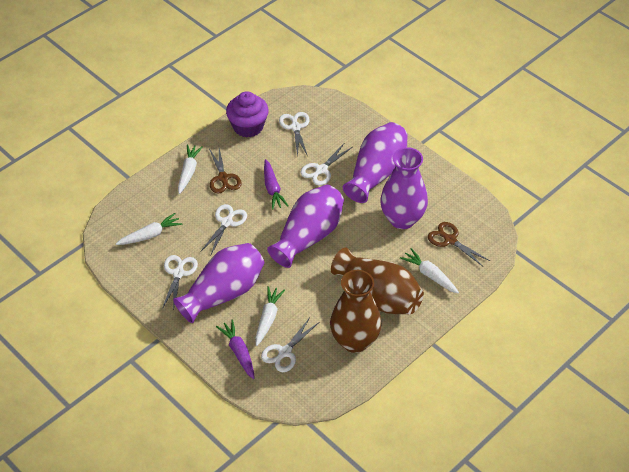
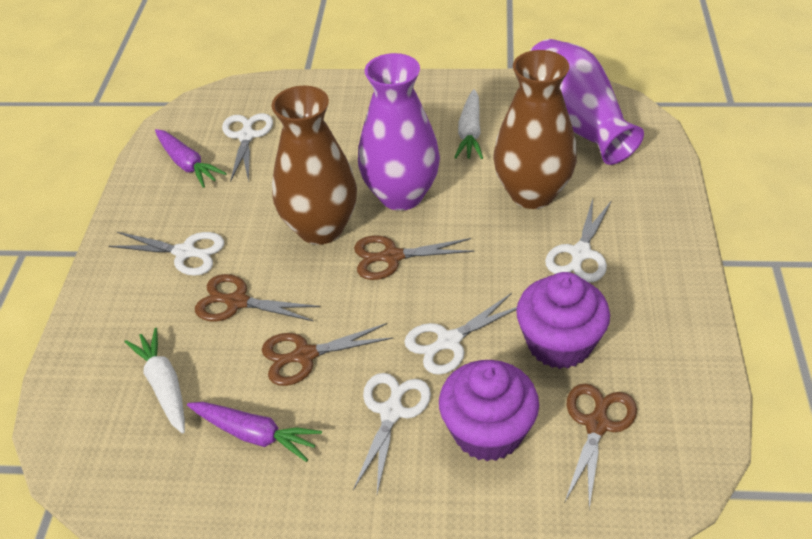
brown scissors: 2 -> 4
purple cupcake: 1 -> 2
purple vase: 4 -> 2
white carrot: 4 -> 2

